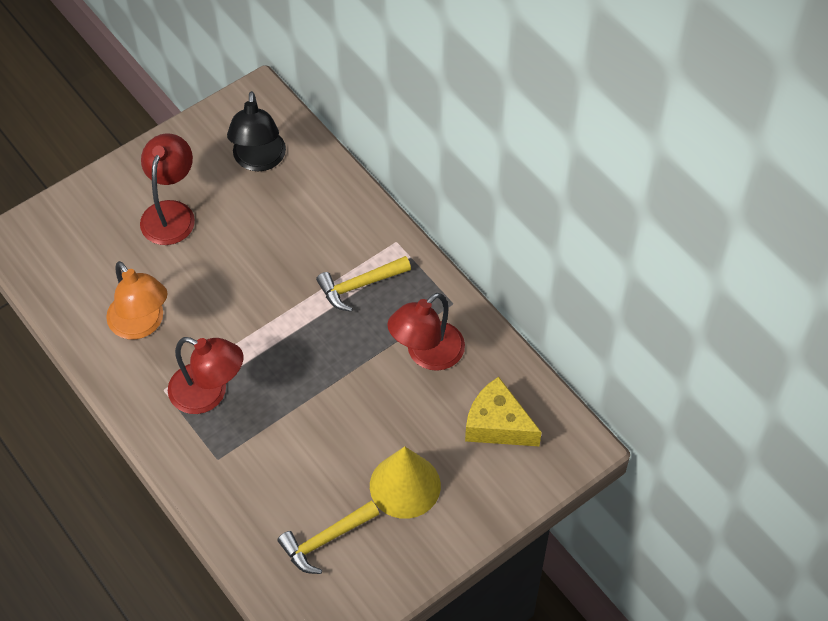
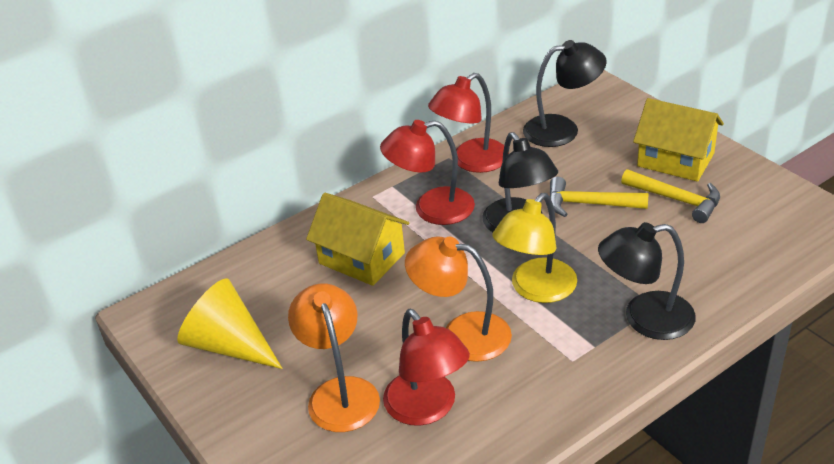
black lamp: 1 -> 3
orange lamp: 1 -> 2
yellow cheese: 1 -> 0
yellow house: 0 -> 2
yellow lamp: 0 -> 1

